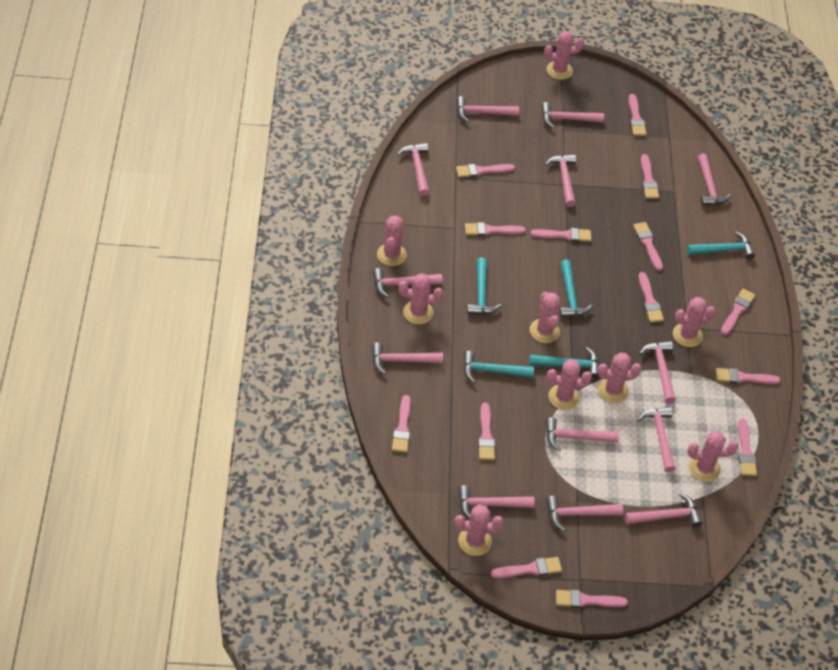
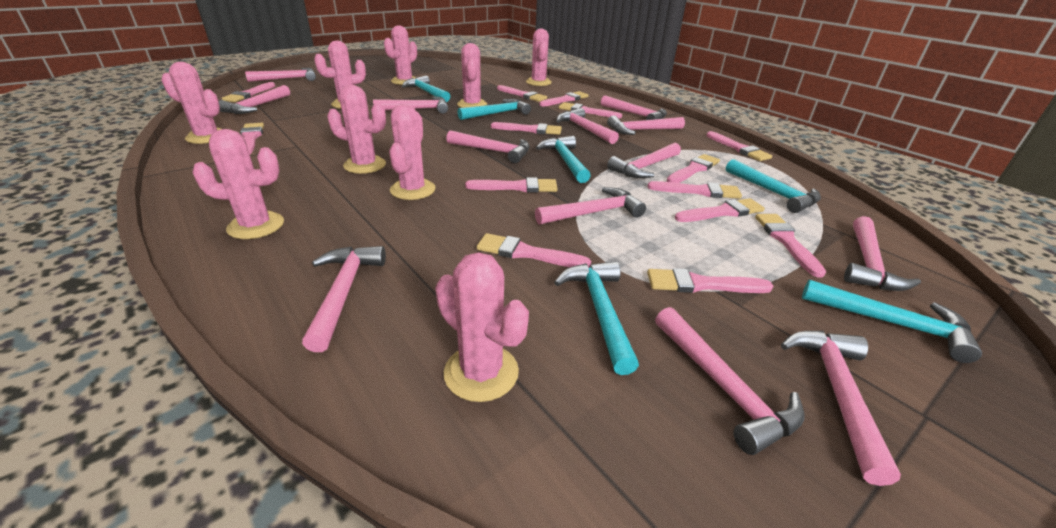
turquoise hammer: 5 -> 6

